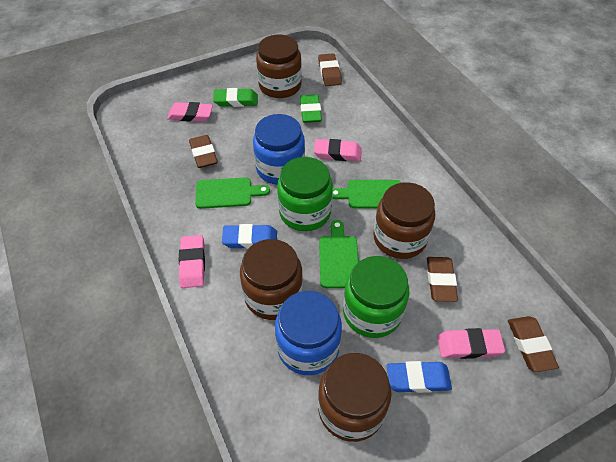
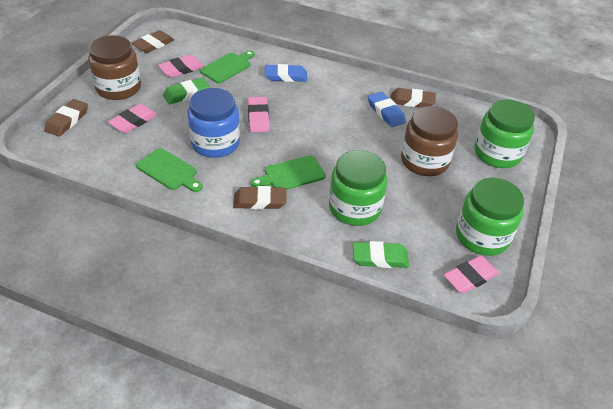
blue jar: 2 -> 1
brown jar: 4 -> 2
green jar: 2 -> 3

